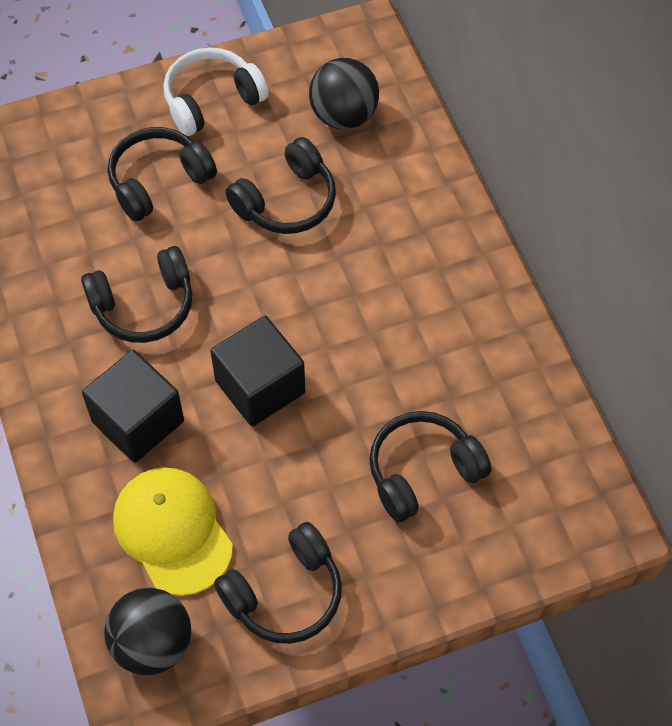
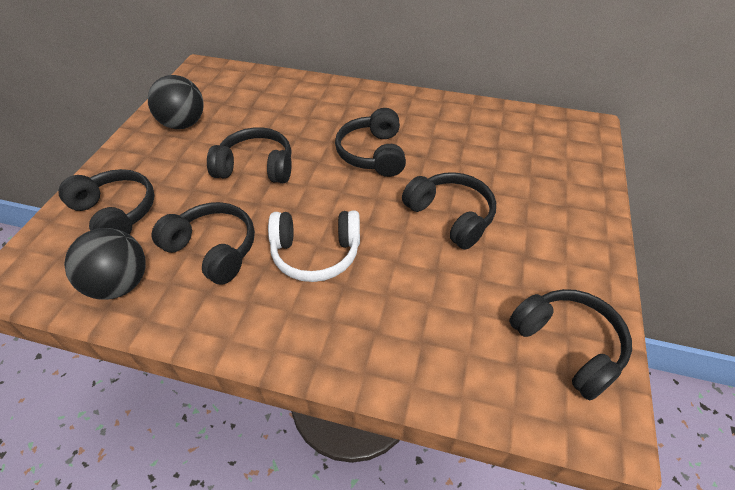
black cube: 2 -> 0
black headphones: 5 -> 6
yellow cap: 1 -> 0

